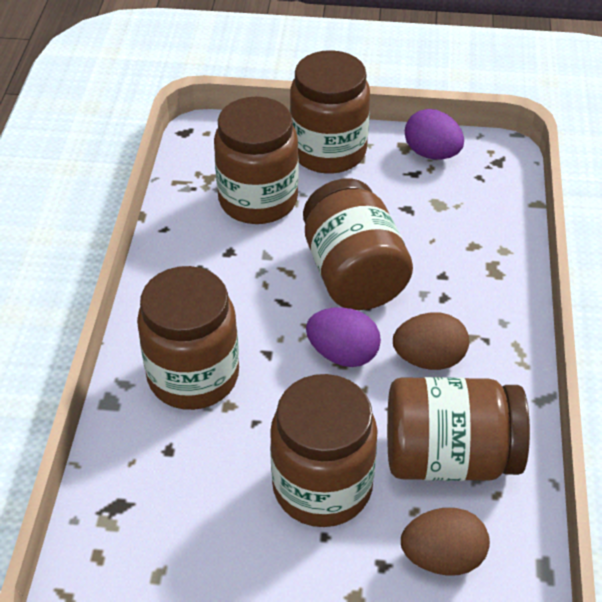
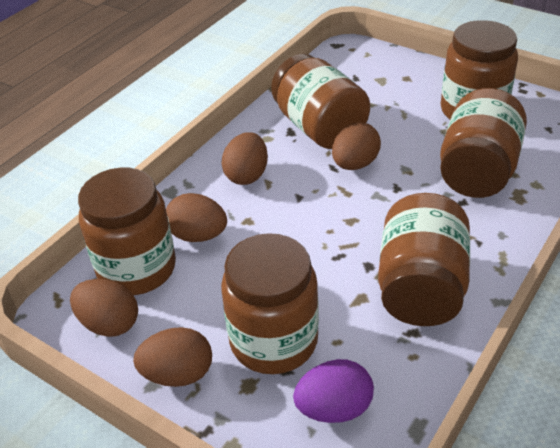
brown egg: 2 -> 5
purple egg: 2 -> 1

